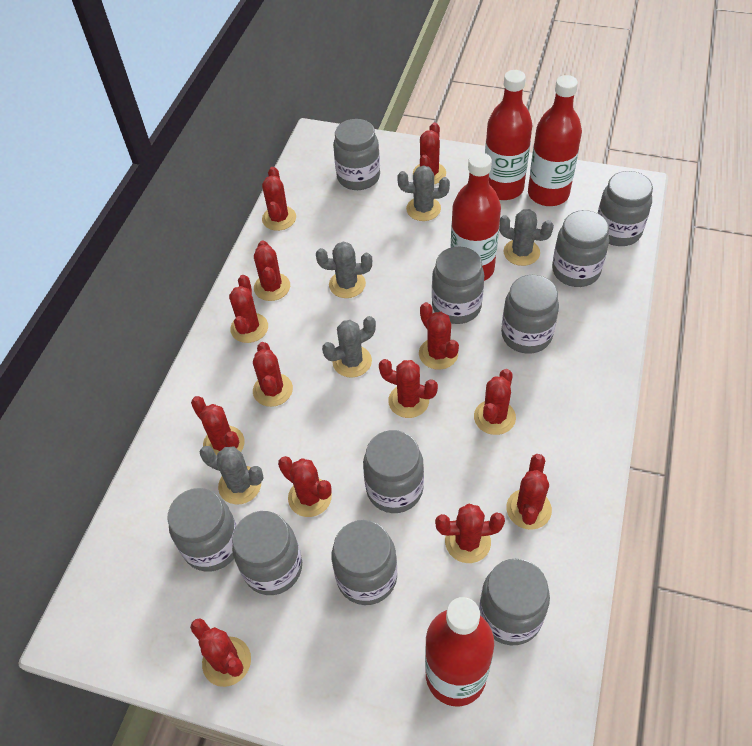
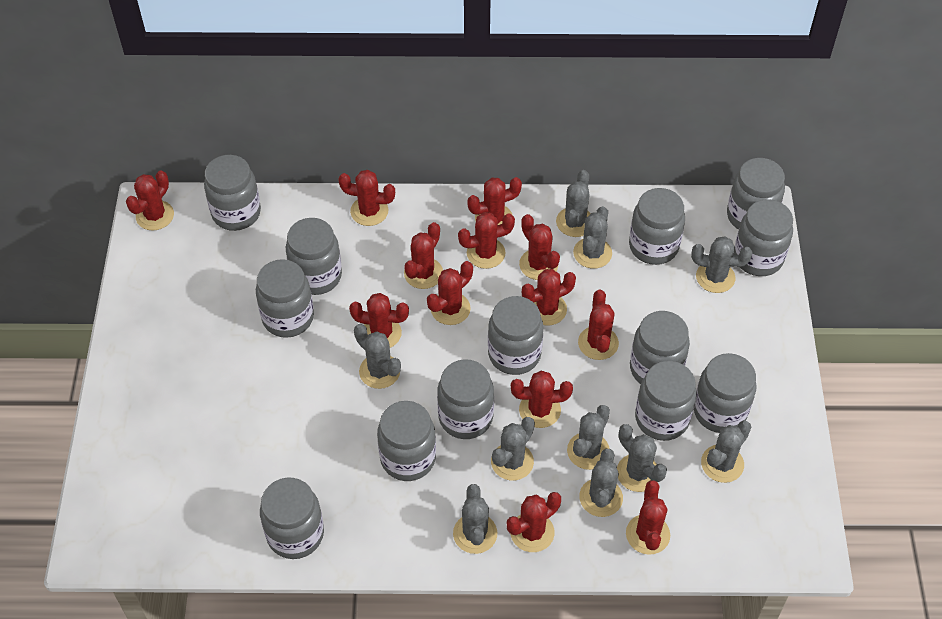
grey cactus: 5 -> 10
grey jar: 10 -> 13
red bottle: 4 -> 0

